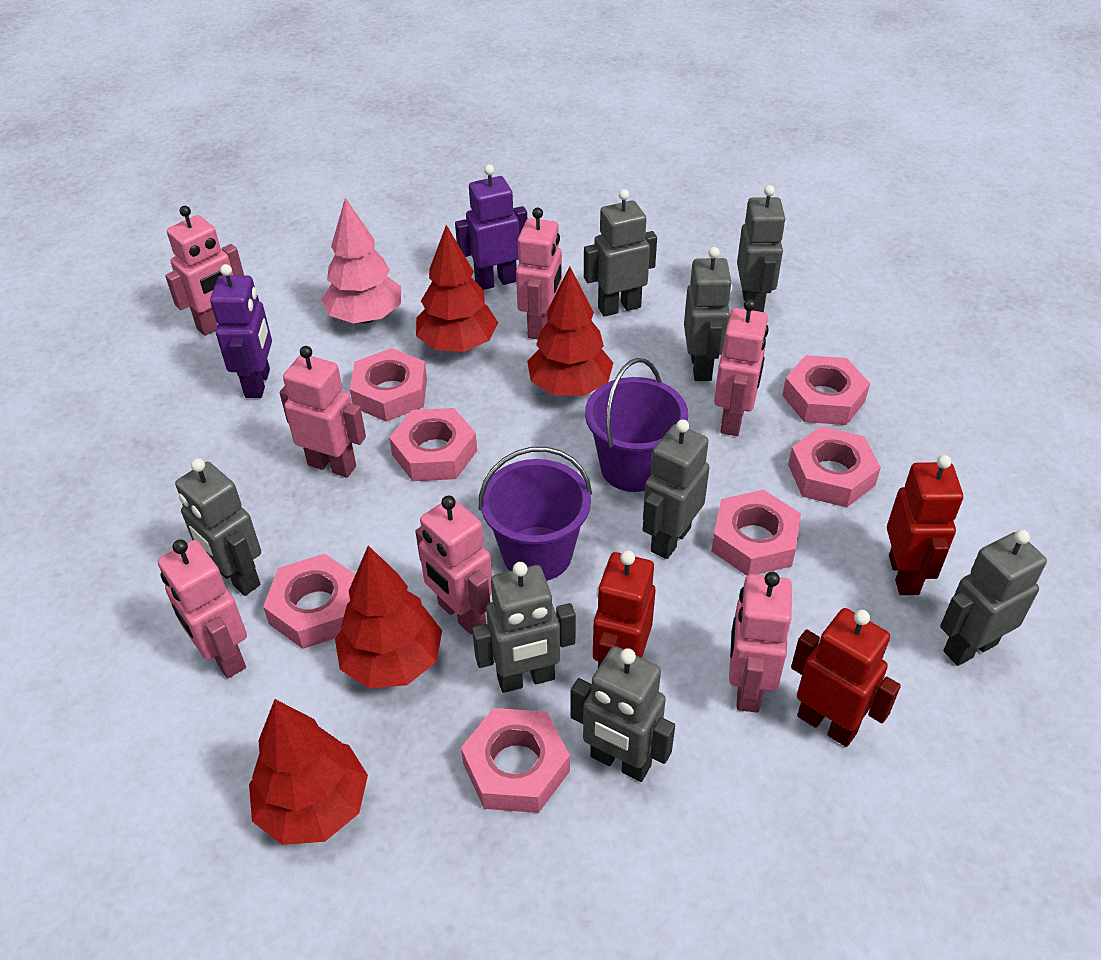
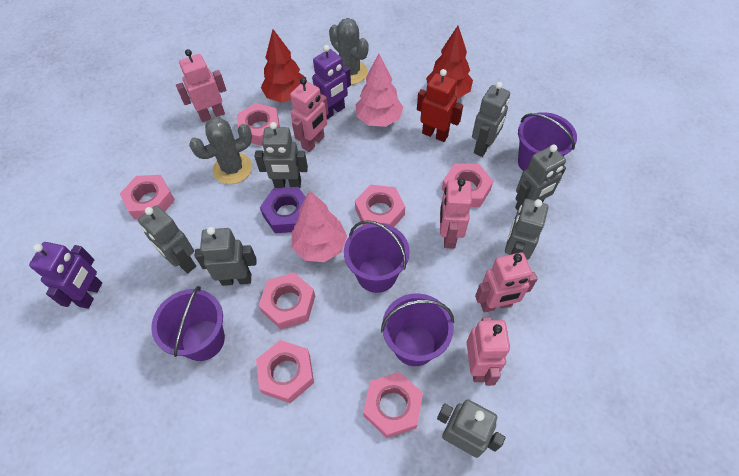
grey cactus: 0 -> 2
grey robot: 8 -> 7
pink robot: 7 -> 5
pink tree: 1 -> 2
purple bucket: 2 -> 4
purple nut: 0 -> 1
red robot: 3 -> 1
red tree: 4 -> 2

